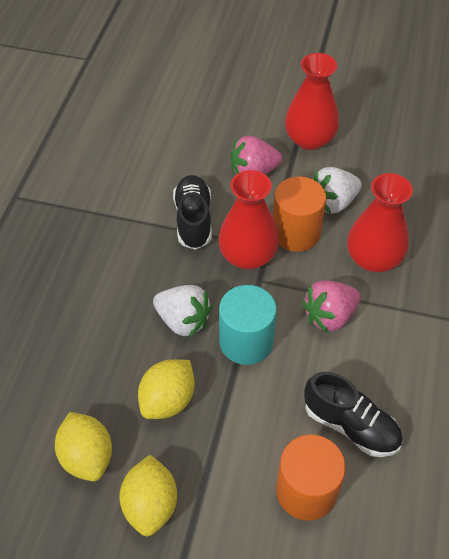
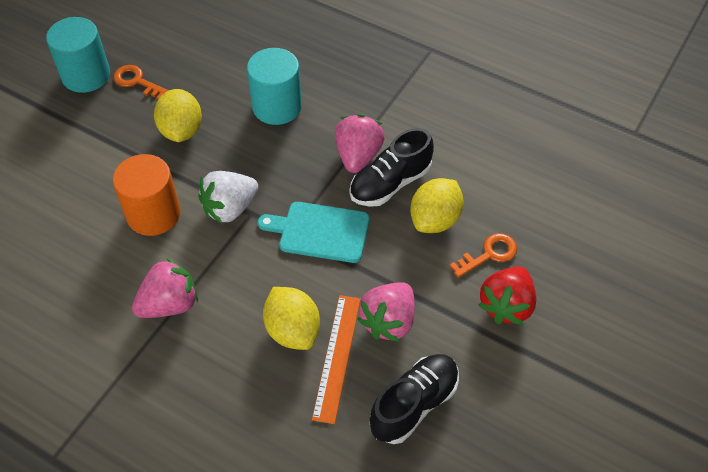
orange cylinder: 2 -> 1
orange key: 0 -> 2
orange ruler: 0 -> 1
pink strawberry: 2 -> 3
red strawberry: 0 -> 1
red vase: 3 -> 0
turquoise cutting board: 0 -> 1
turquoise cylinder: 1 -> 2
white strawberry: 2 -> 1

